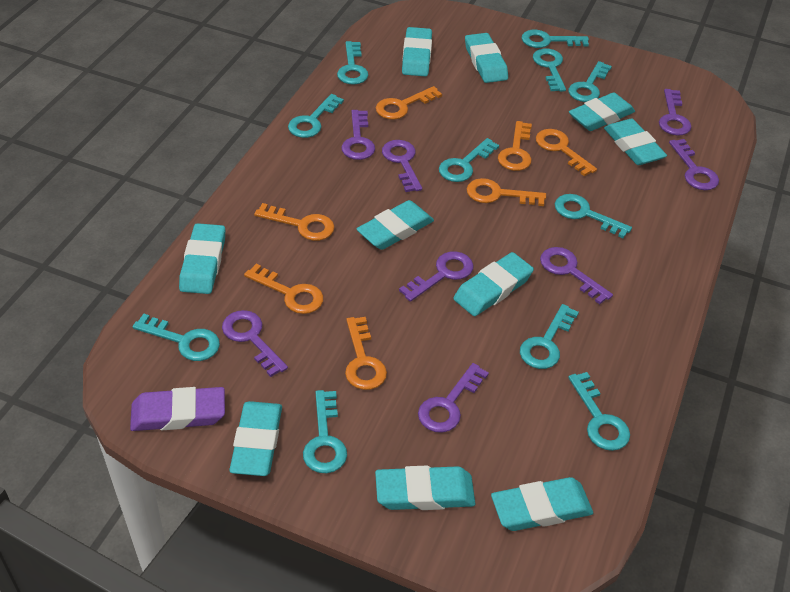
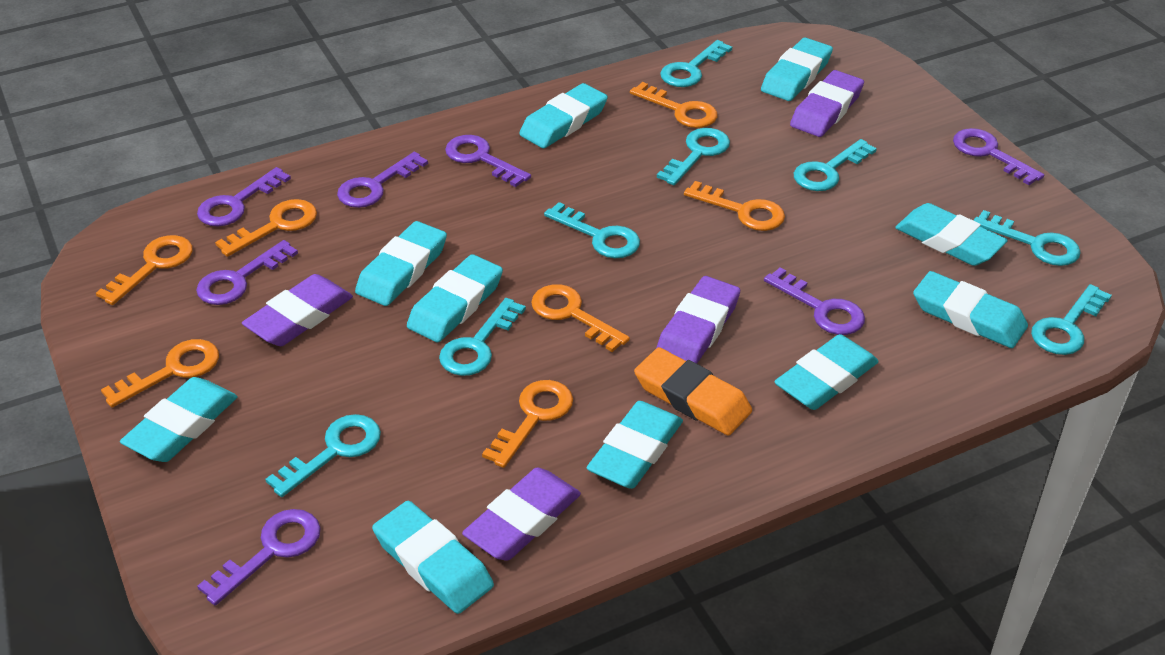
orange eraser: 0 -> 1
purple eraser: 1 -> 4
purple key: 8 -> 7
turquoise key: 11 -> 8

